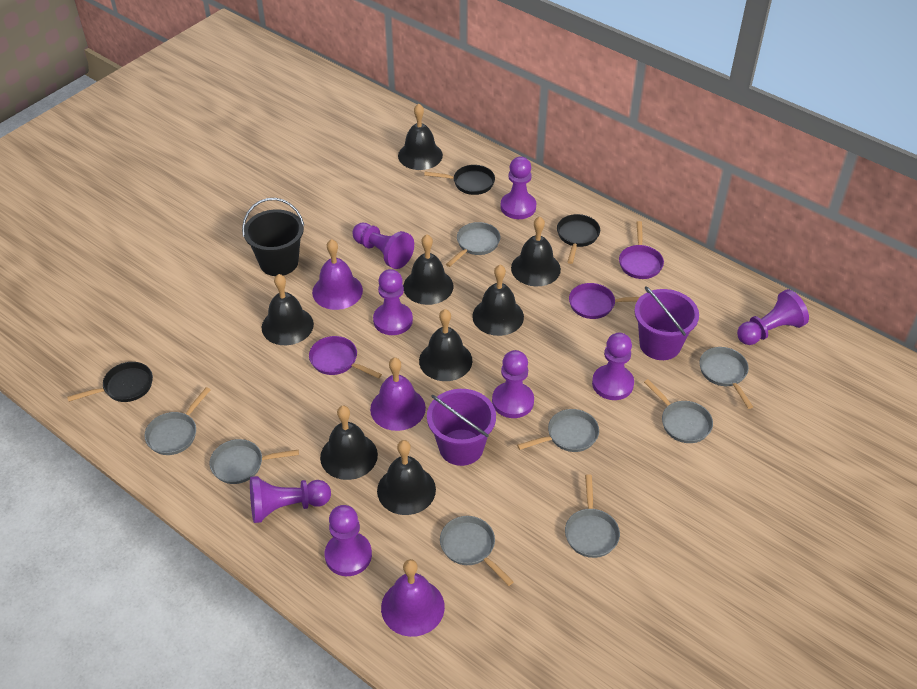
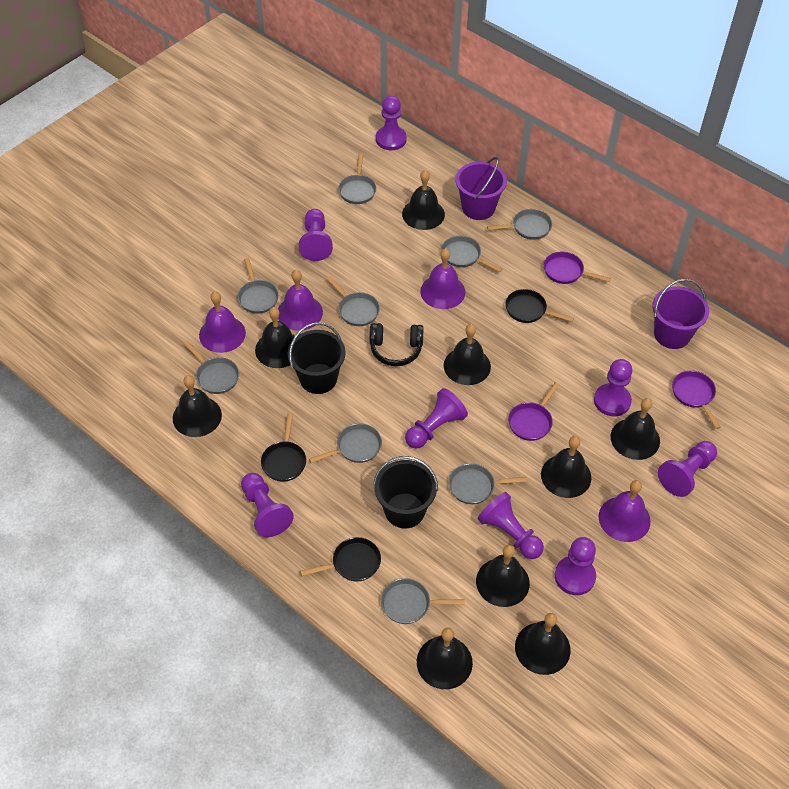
black bell: 8 -> 9
black bucket: 1 -> 2
black headphones: 0 -> 1
grey pan: 8 -> 9
purple bell: 3 -> 4

